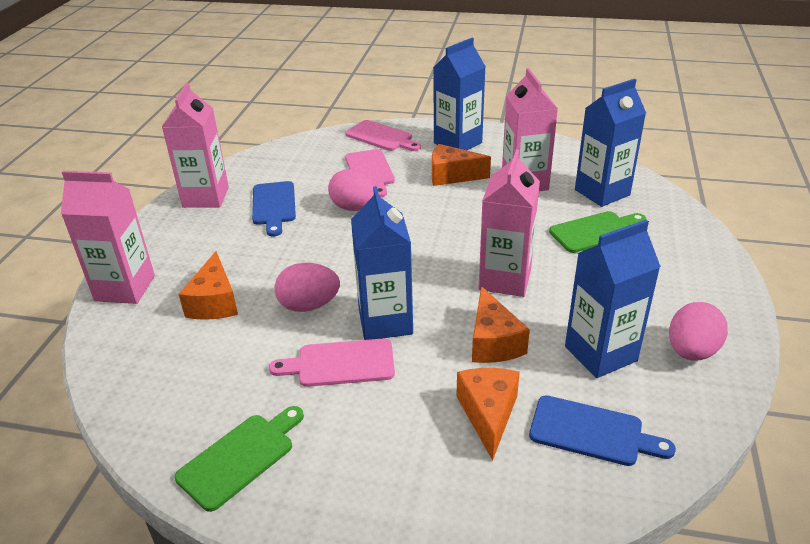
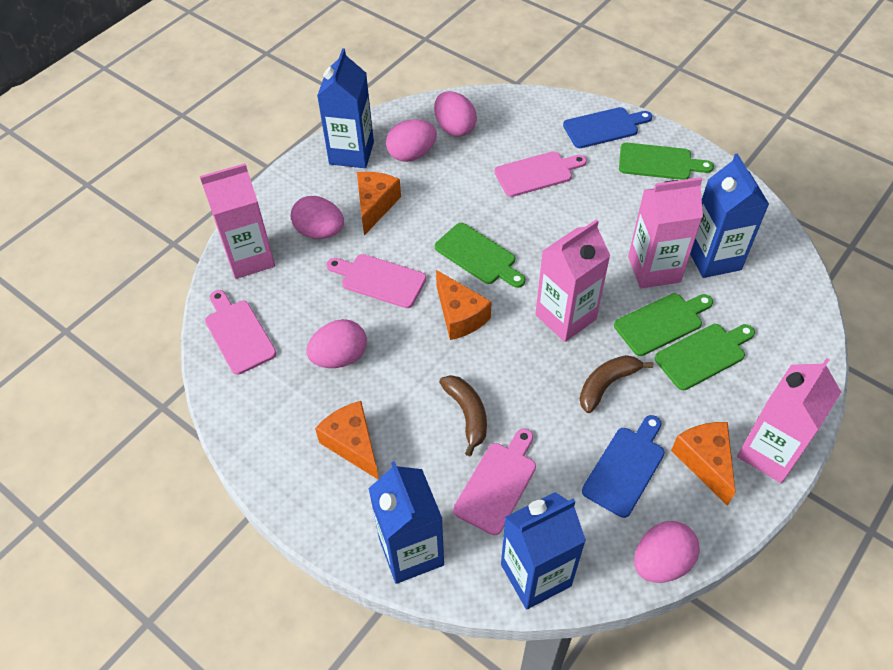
brown banana: 0 -> 2
green cutting board: 2 -> 4
pink cutting board: 3 -> 4
pink egg: 3 -> 5

